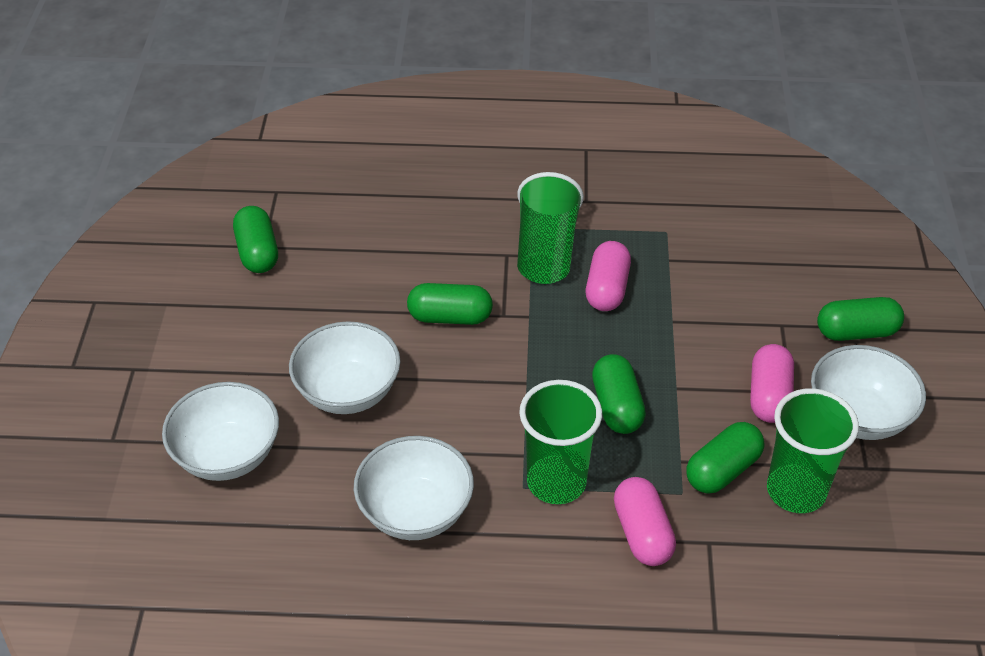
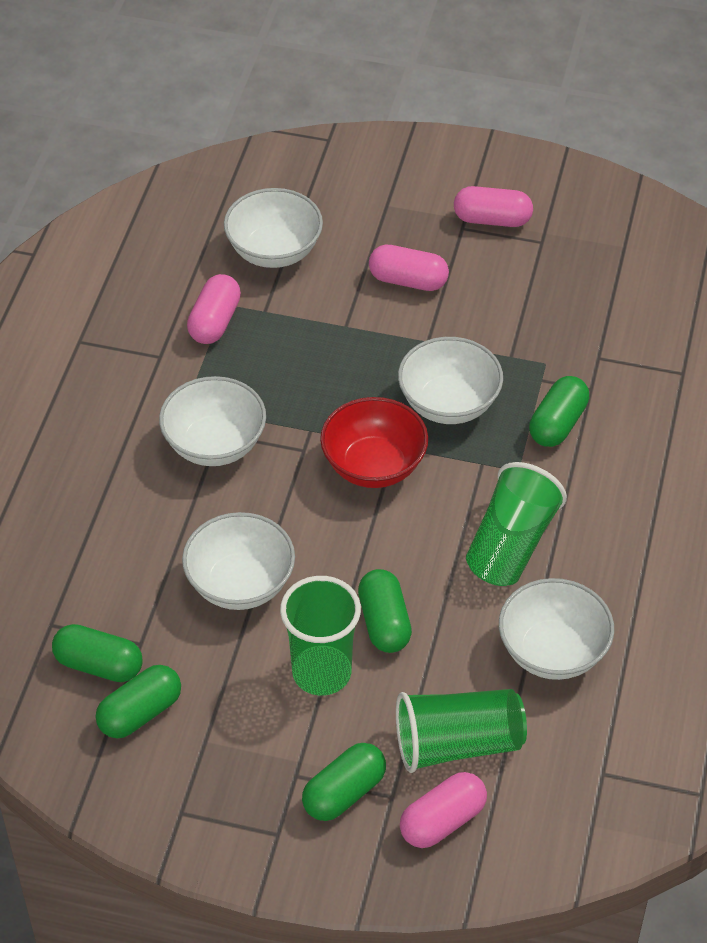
pink capsule: 3 -> 4
red bowl: 0 -> 1
white bowl: 4 -> 5

